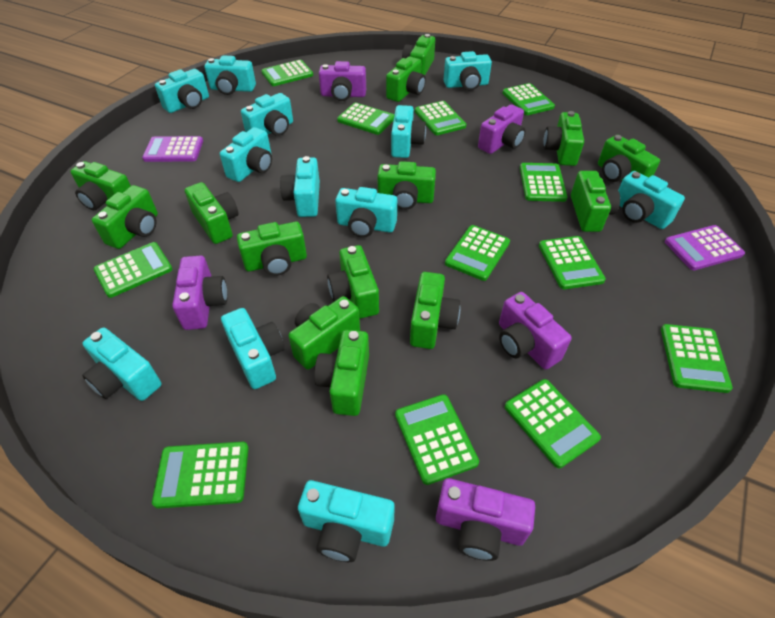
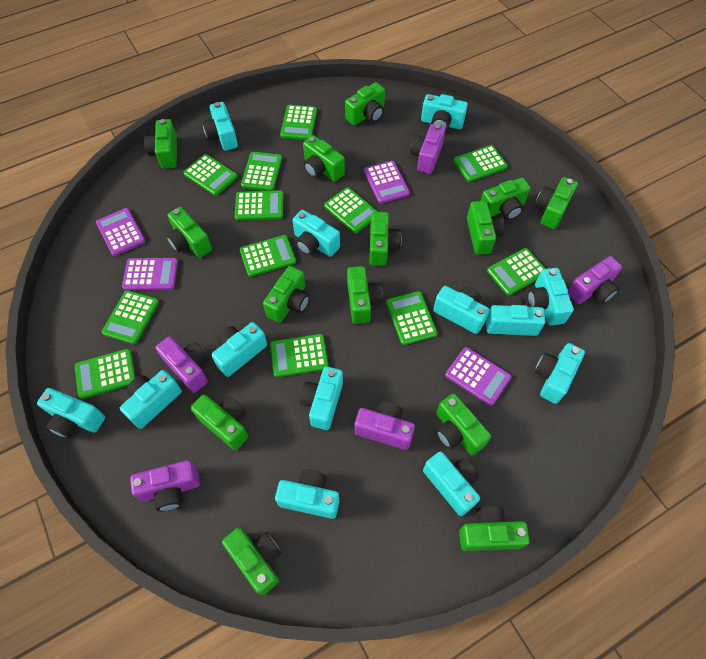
purple calculator: 2 -> 4
turquoise camera: 12 -> 13

